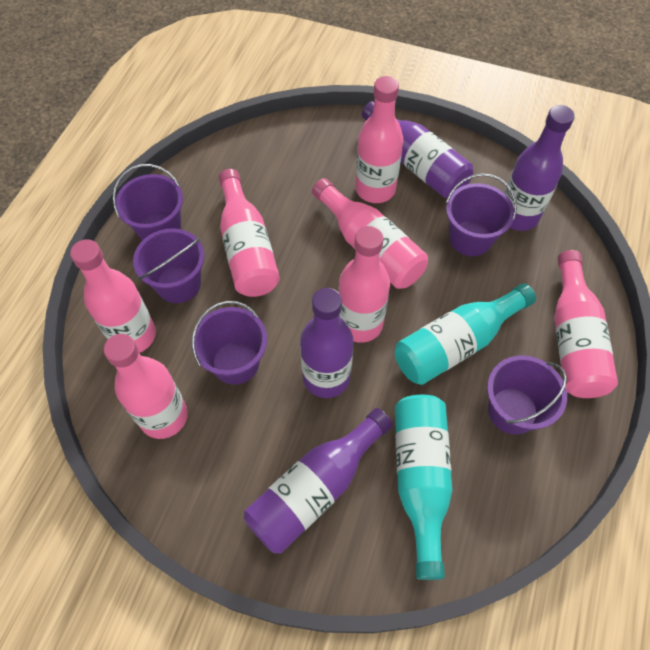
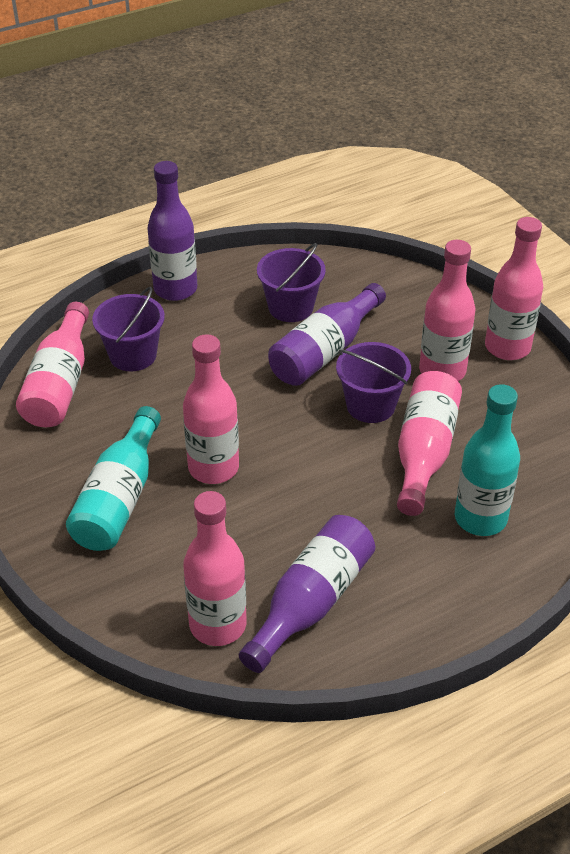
pink bottle: 7 -> 6
purple bottle: 4 -> 3
purple bucket: 5 -> 3

